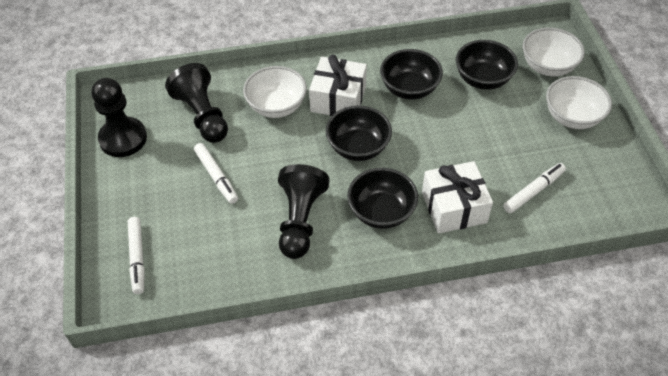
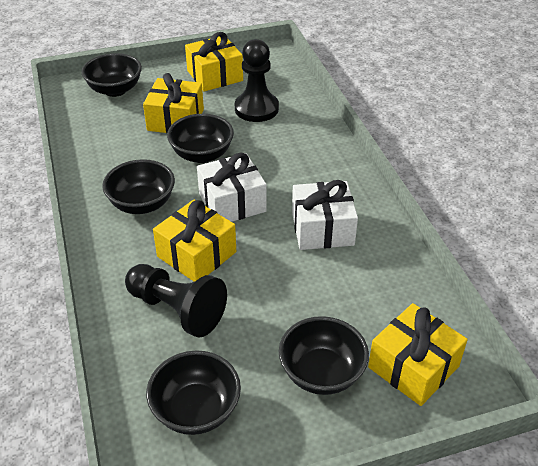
black bowl: 4 -> 5
black pawn: 3 -> 2
white bowl: 3 -> 0
white marker: 3 -> 0
yellow gift: 0 -> 4

